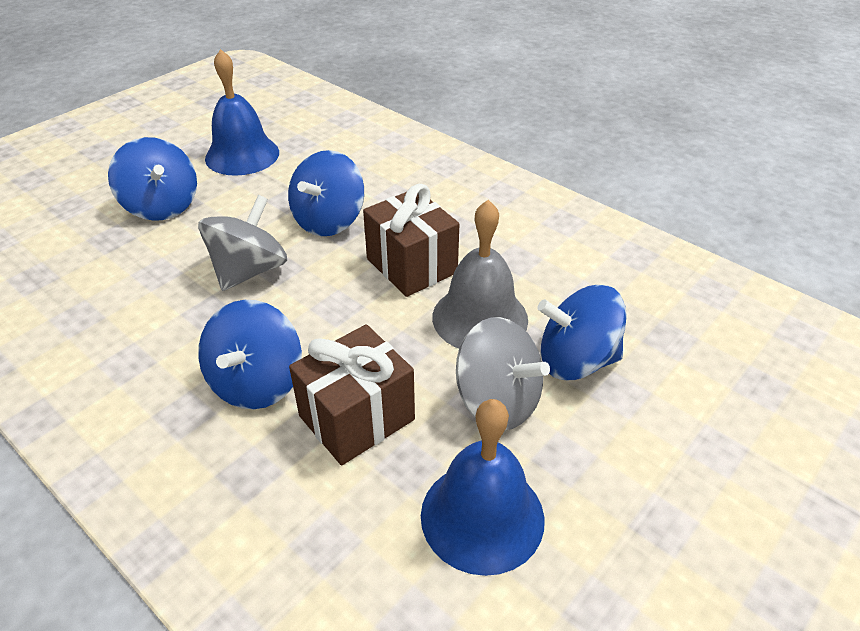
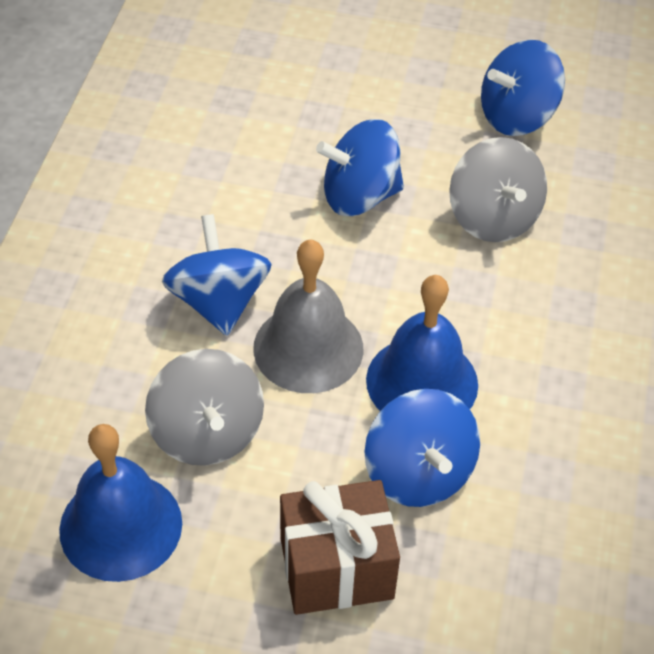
brown gift: 2 -> 1

